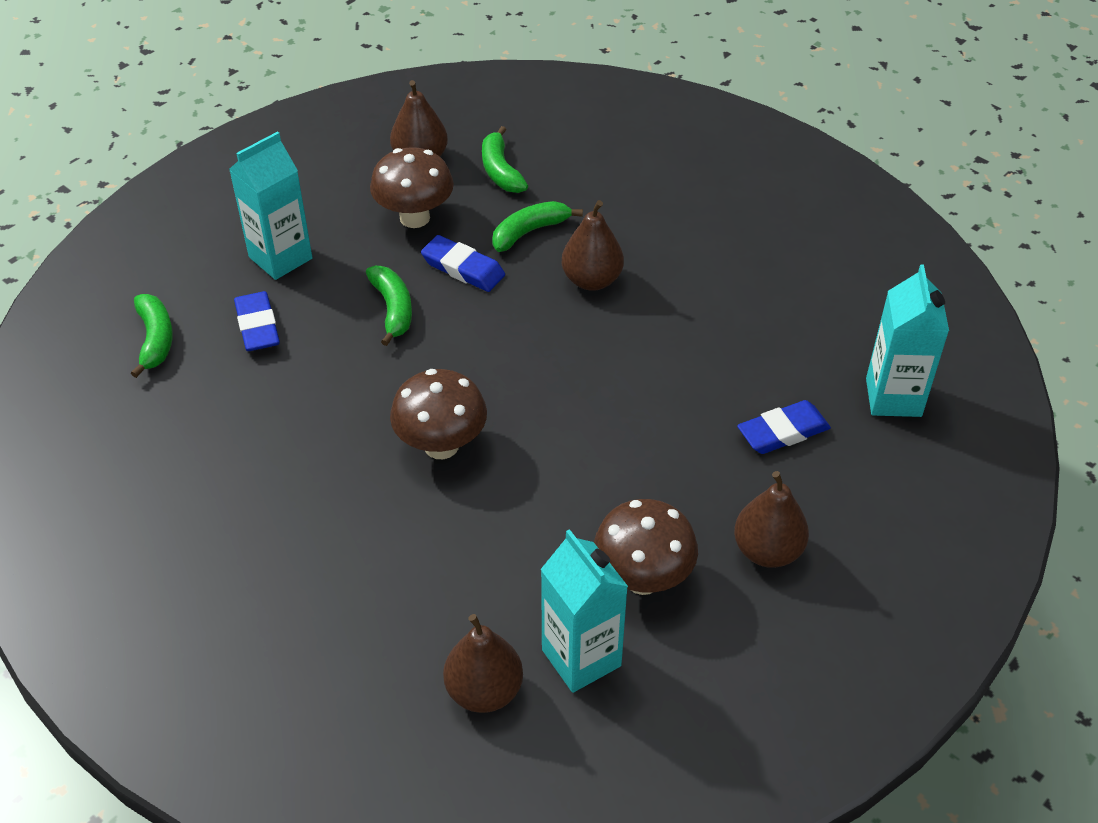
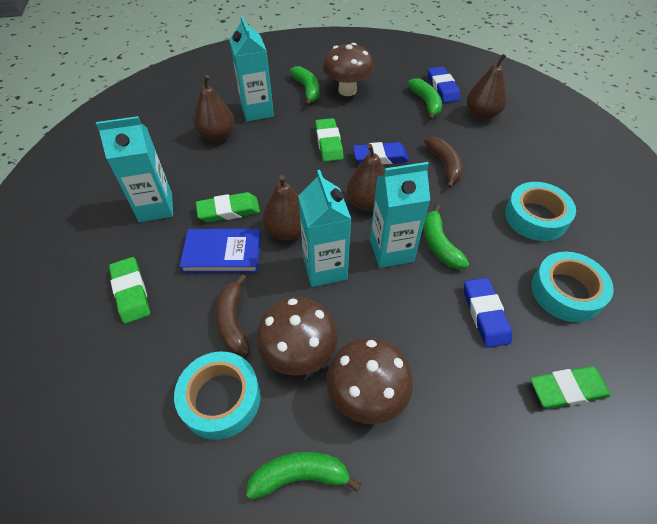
blue book: 0 -> 1
brown banana: 0 -> 2
green eraser: 0 -> 4
turquoise carton: 3 -> 4
turquoise tape: 0 -> 3

